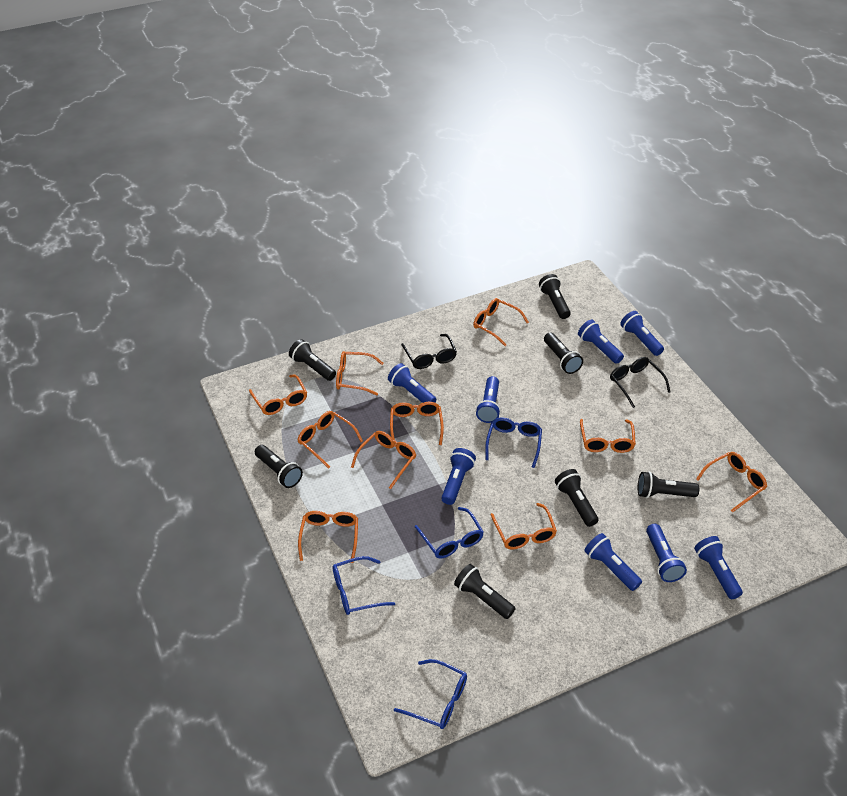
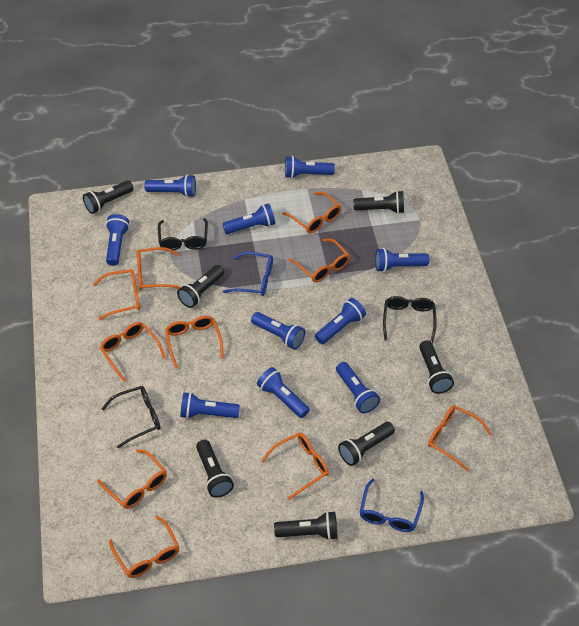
black glasses: 2 -> 3
blue flashlight: 8 -> 10
blue glasses: 4 -> 2

